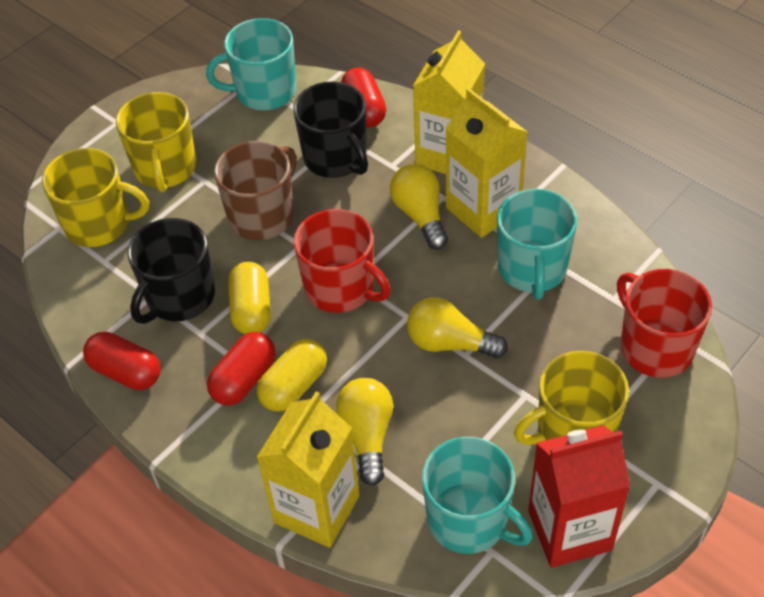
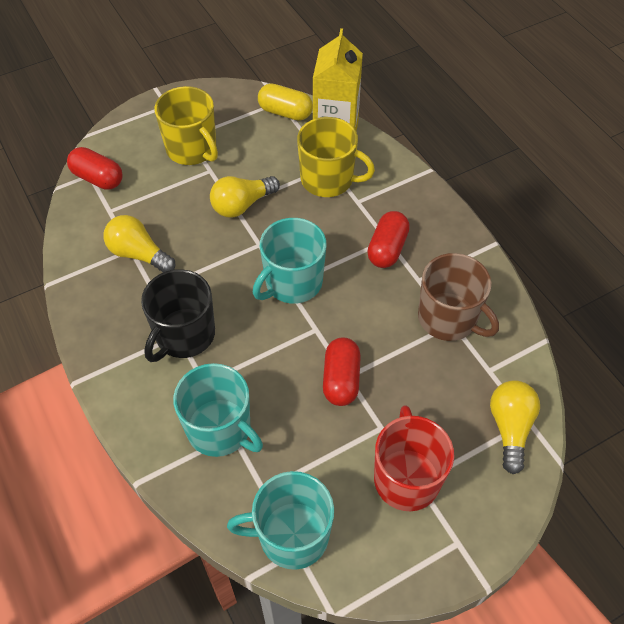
black mug: 2 -> 1
red carton: 1 -> 0
red mug: 2 -> 1
yellow capsule: 2 -> 1
yellow carton: 3 -> 1
yellow mug: 3 -> 2

